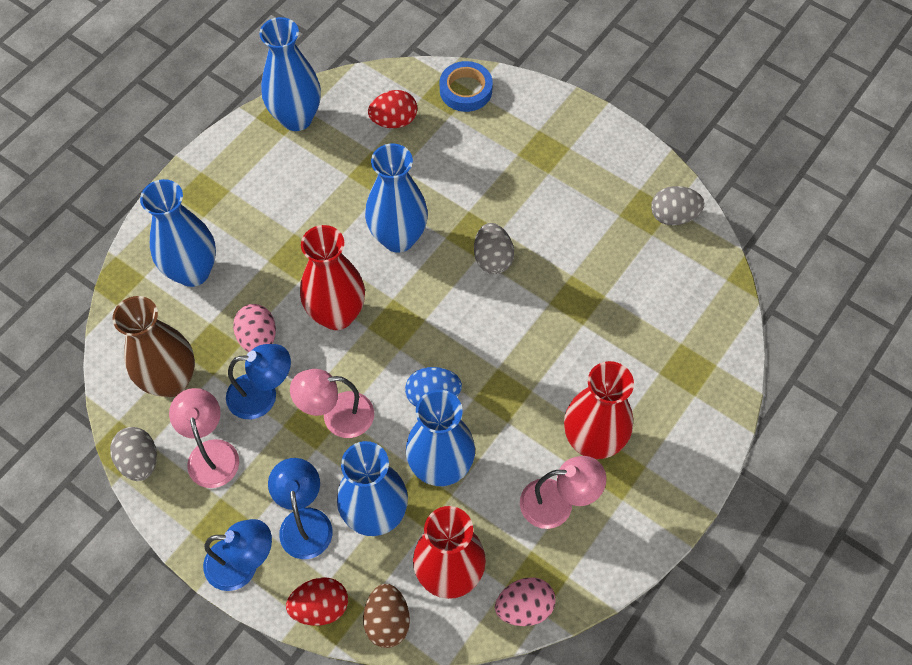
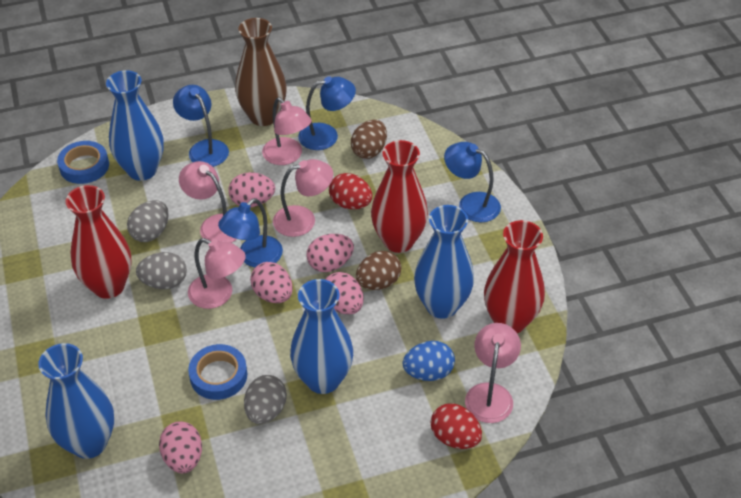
blue lamp: 3 -> 4
blue tape: 1 -> 2
blue vase: 5 -> 4
brown egg: 1 -> 2
pink egg: 2 -> 5
pink lamp: 3 -> 5

